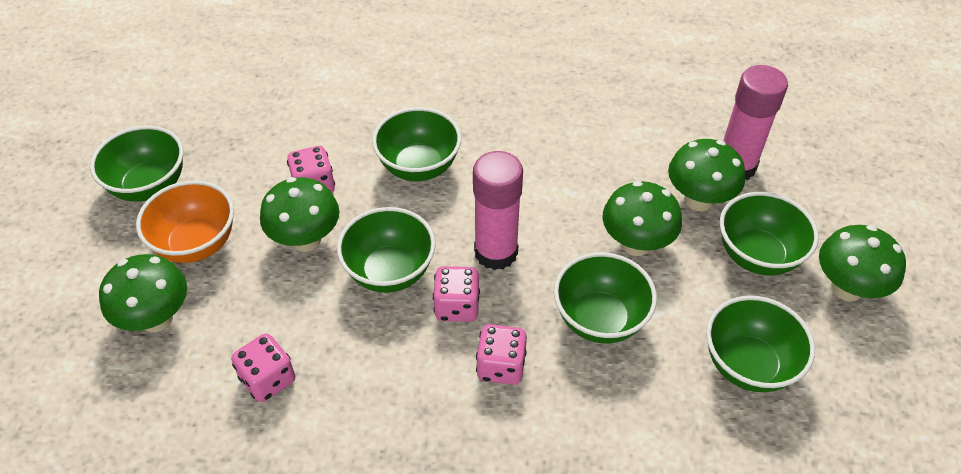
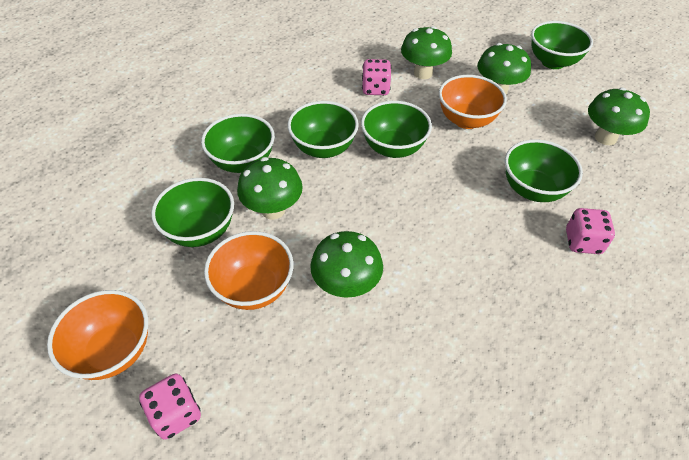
orange bowl: 1 -> 3
pink dice: 4 -> 3
pink glue stick: 2 -> 0

